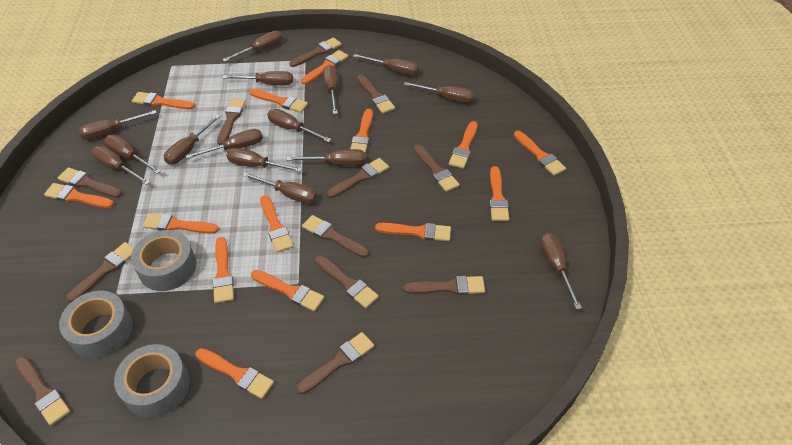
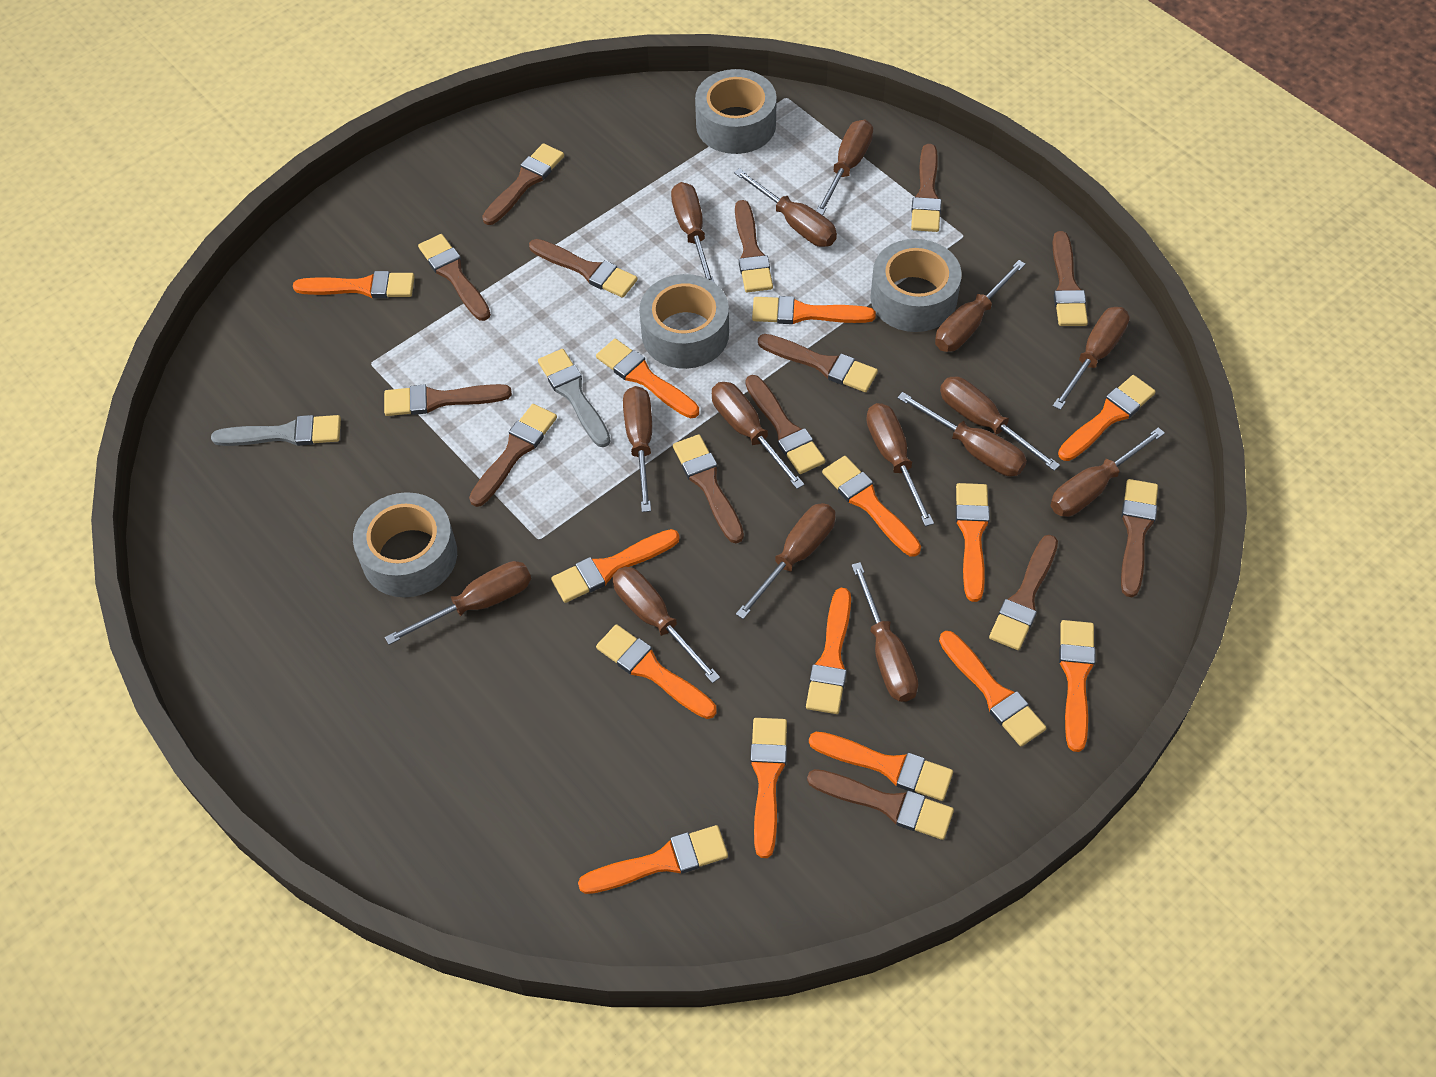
brown brush: 12 -> 14
grey brush: 0 -> 2
grey tape: 3 -> 4

